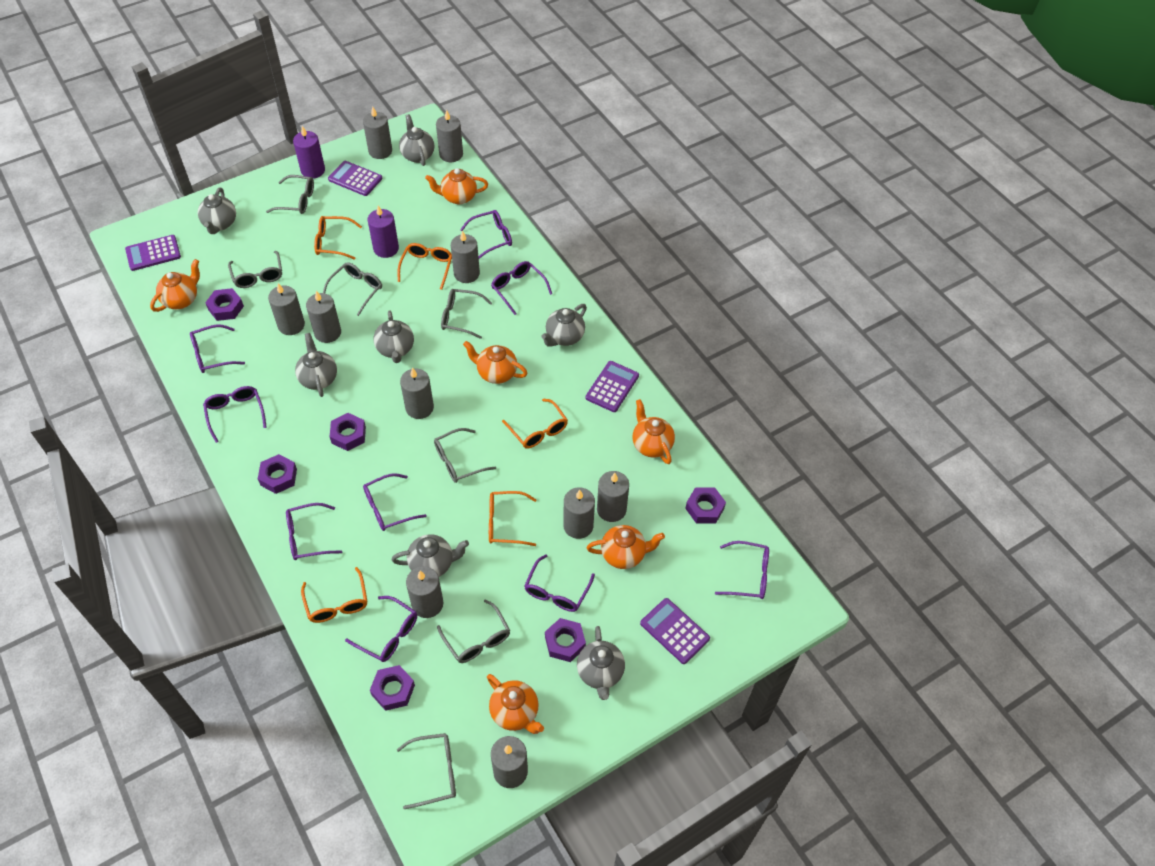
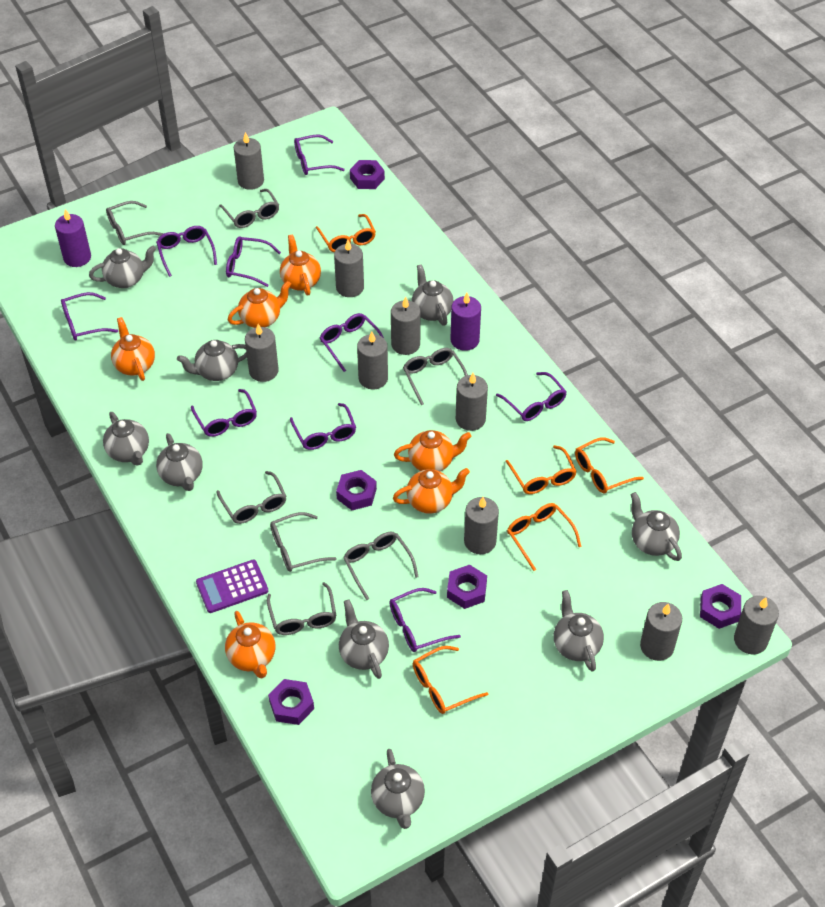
grey candle: 10 -> 9
grey teapot: 7 -> 9
purple calculator: 4 -> 1
purple nut: 6 -> 5

